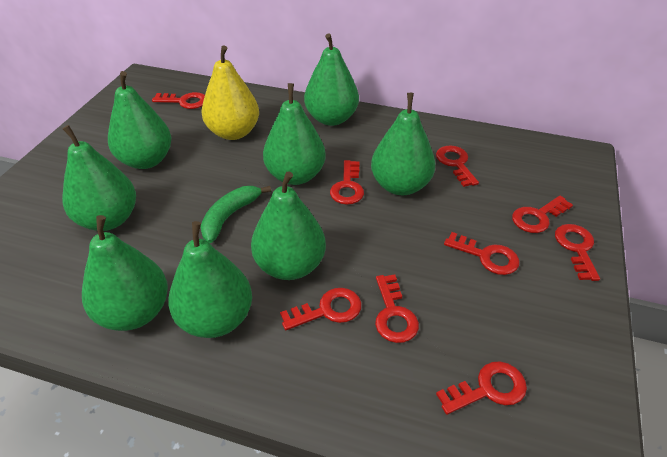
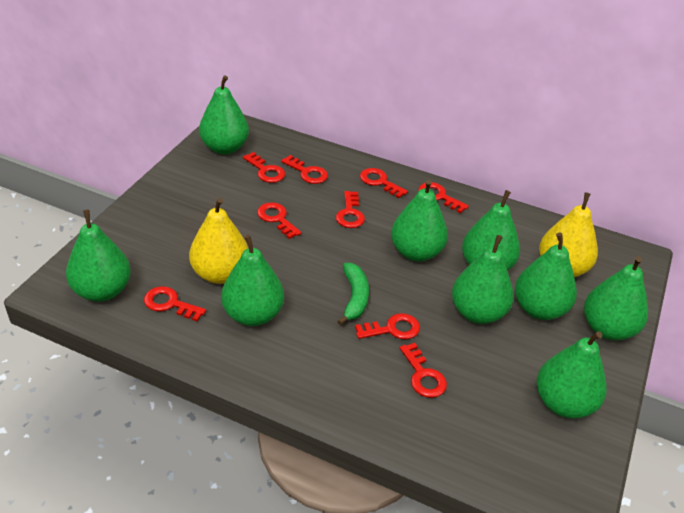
green pear: 8 -> 9
yellow pear: 1 -> 2

